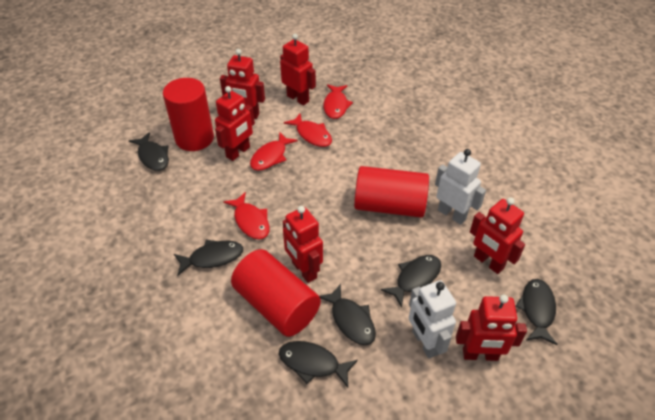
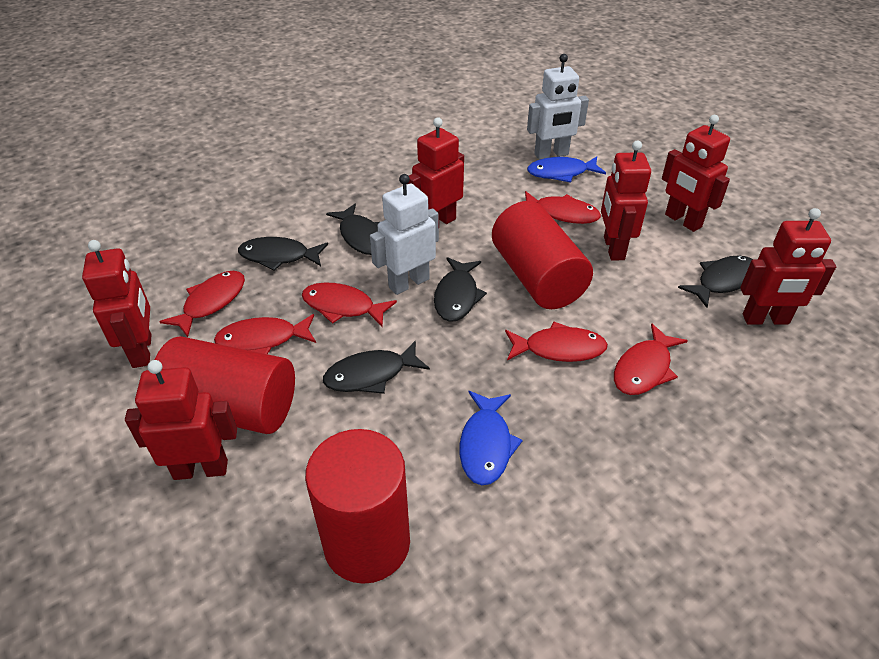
black fish: 6 -> 5
blue fish: 0 -> 2
red fish: 4 -> 6

